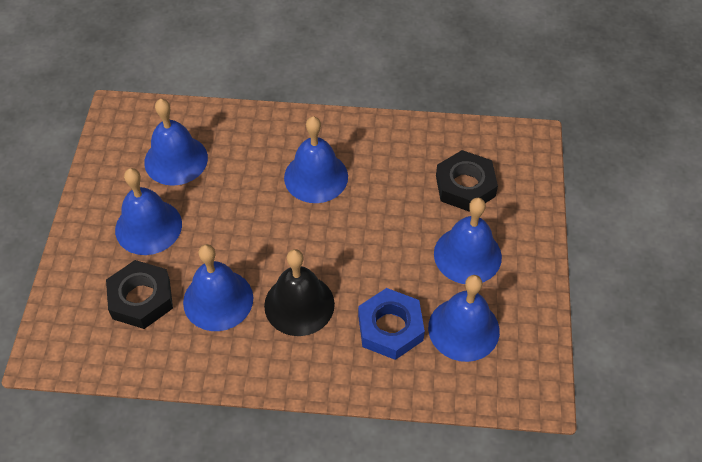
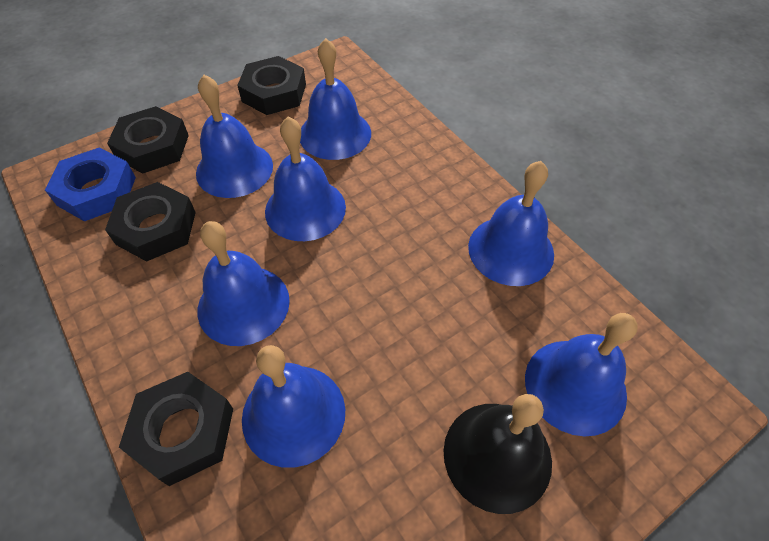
black nut: 2 -> 4
blue bell: 6 -> 7

